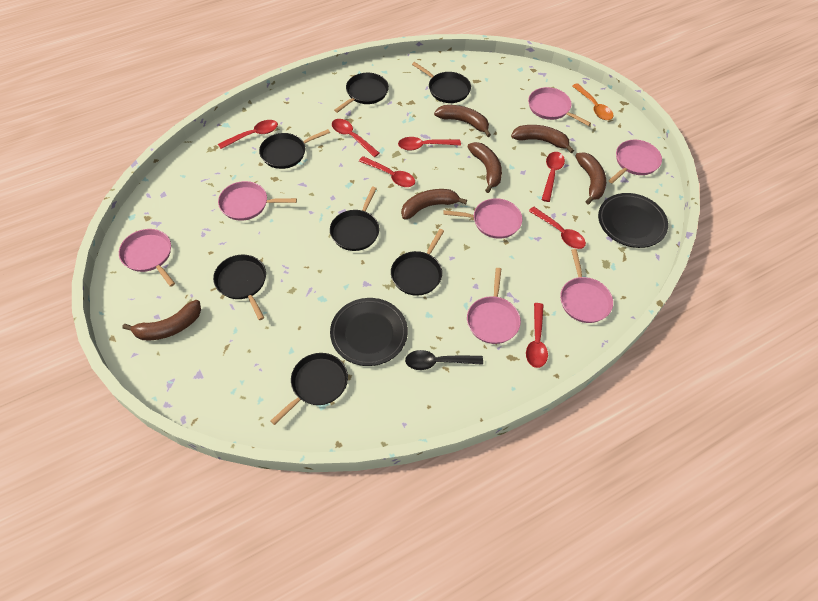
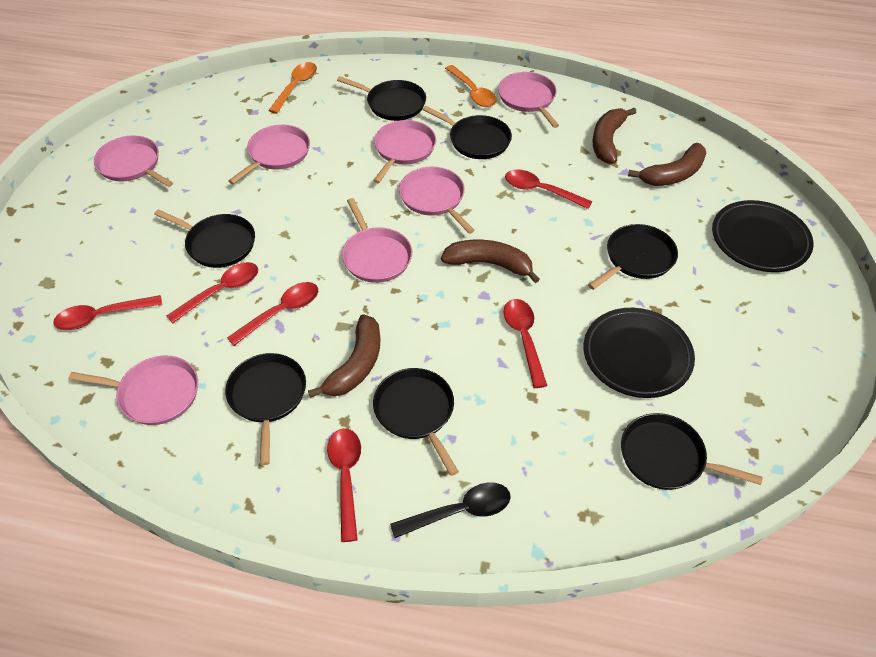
brown banana: 6 -> 4
orange spoon: 1 -> 2
red spoon: 7 -> 6

